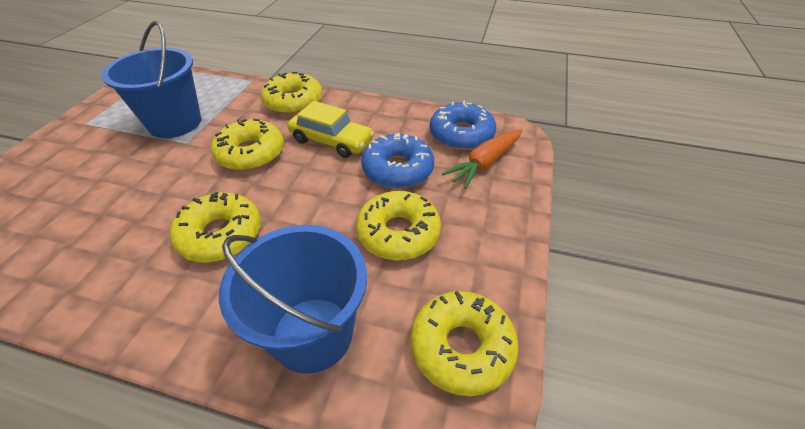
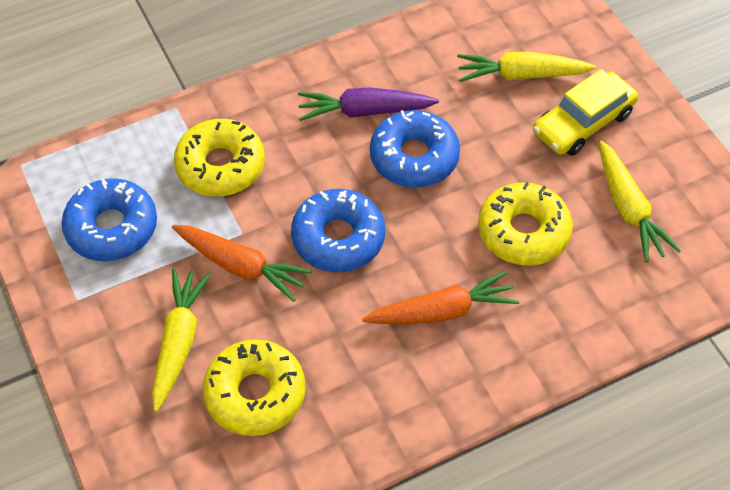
blue bucket: 2 -> 0
blue donut: 2 -> 3
orange carrot: 1 -> 2
purple carrot: 0 -> 1
yellow carrot: 0 -> 3
yellow donut: 5 -> 3

